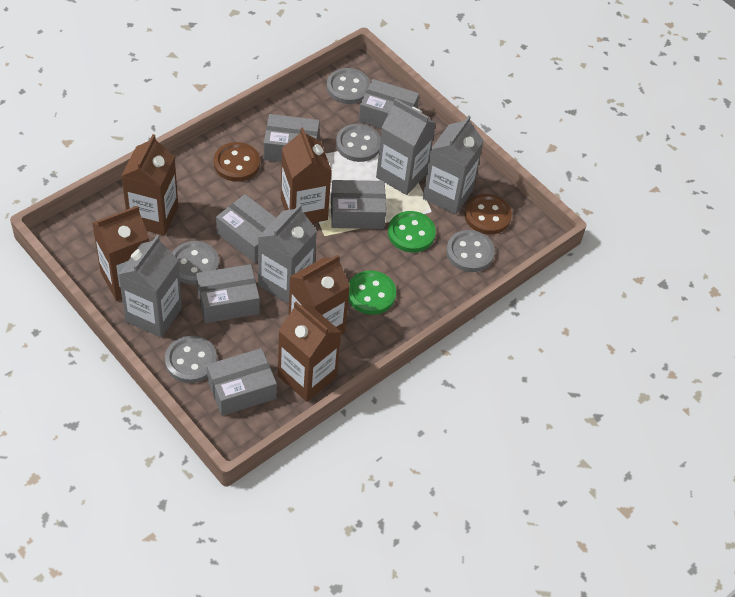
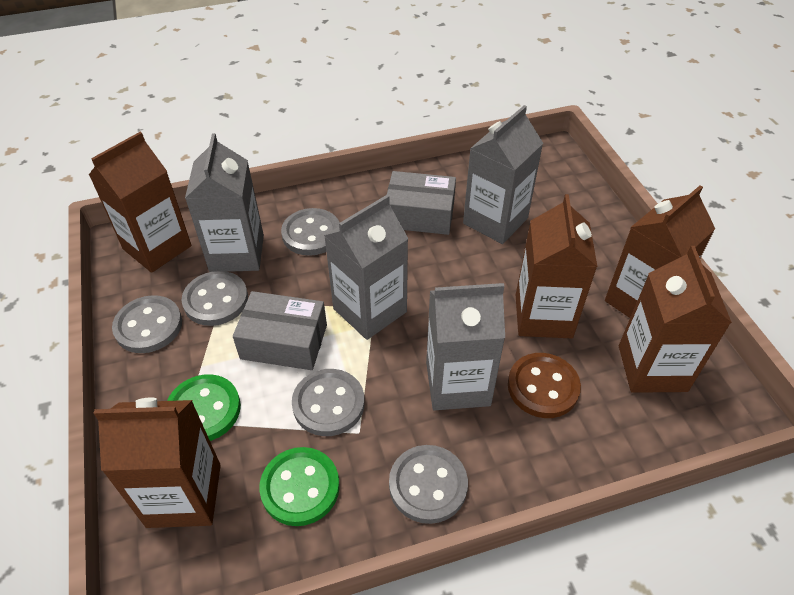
brown button: 2 -> 1
grey box: 6 -> 2

